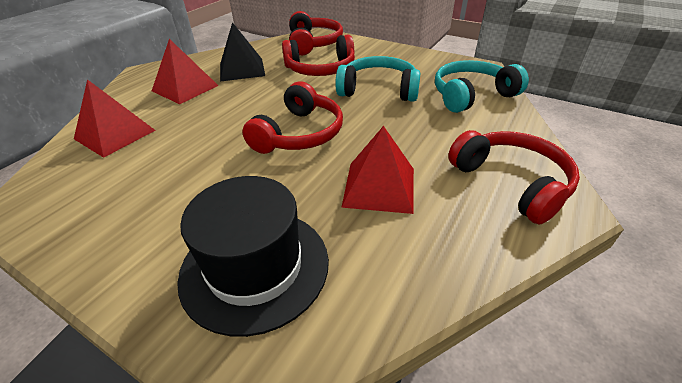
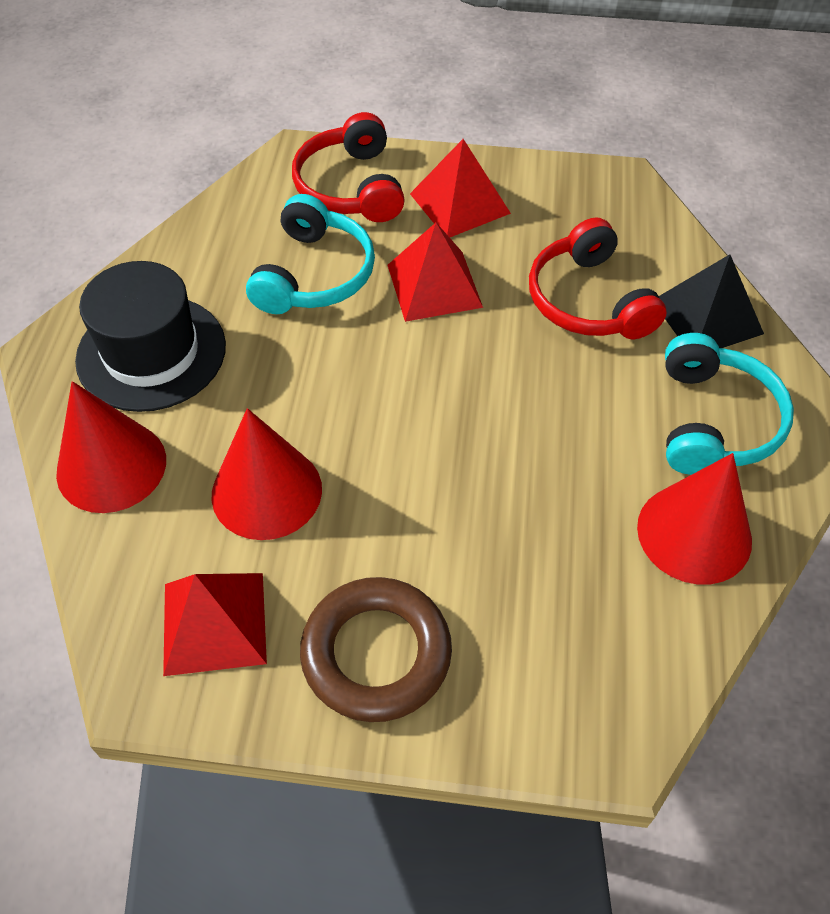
brown ring: 0 -> 1
red cone: 0 -> 3
red headphones: 4 -> 2

